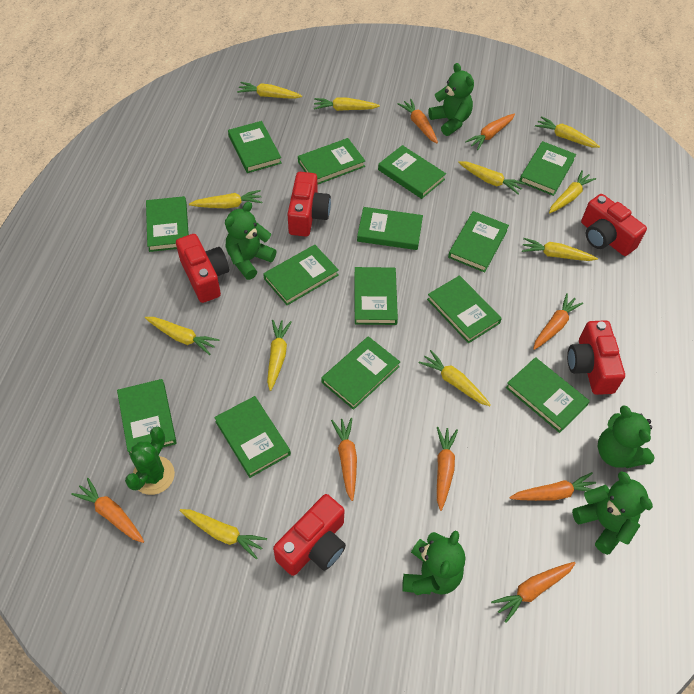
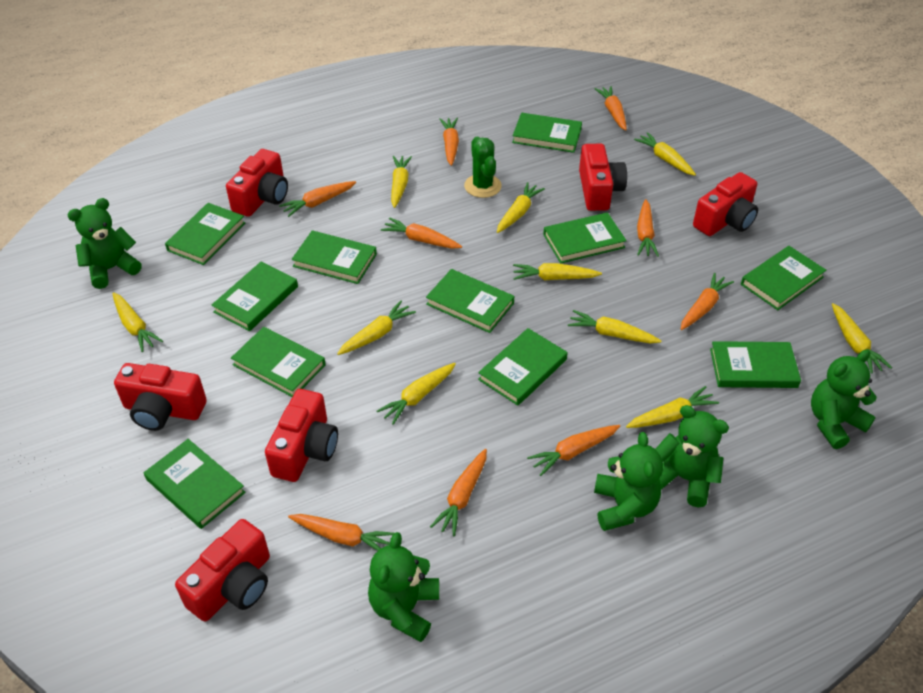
green book: 14 -> 11
orange carrot: 8 -> 9
red camera: 5 -> 6
yellow carrot: 11 -> 10

